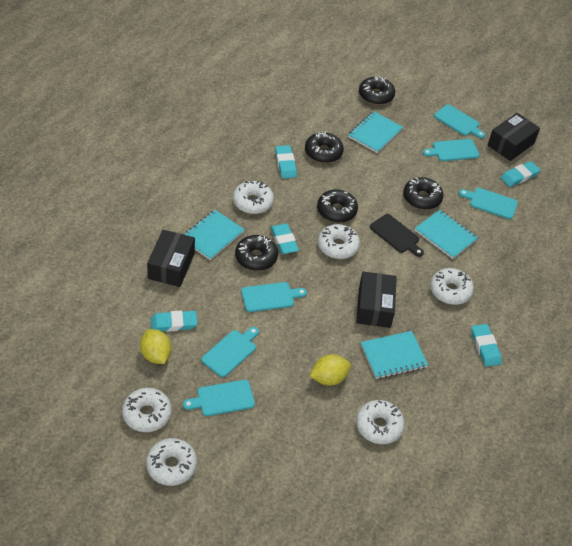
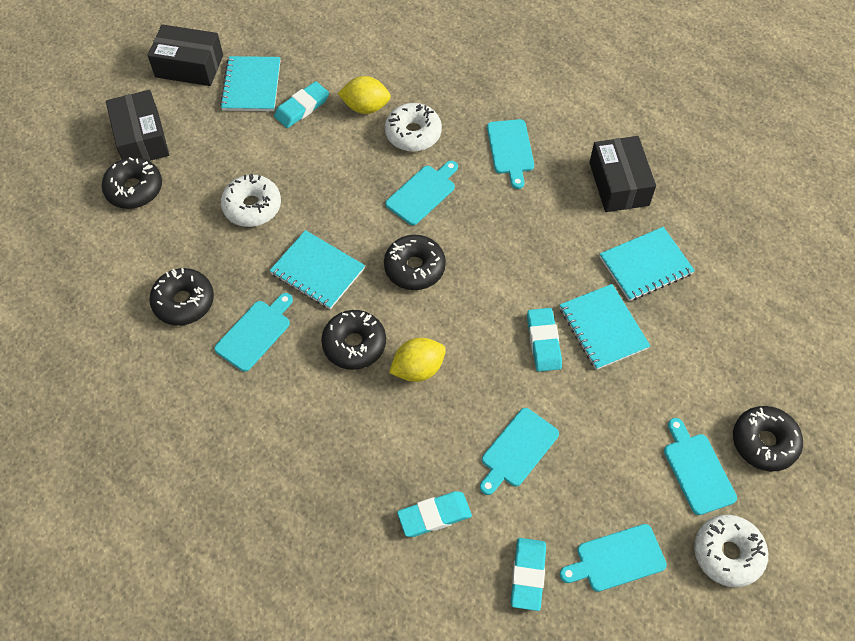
black cutting board: 1 -> 0
turquoise eraser: 5 -> 4
white donut: 6 -> 3

